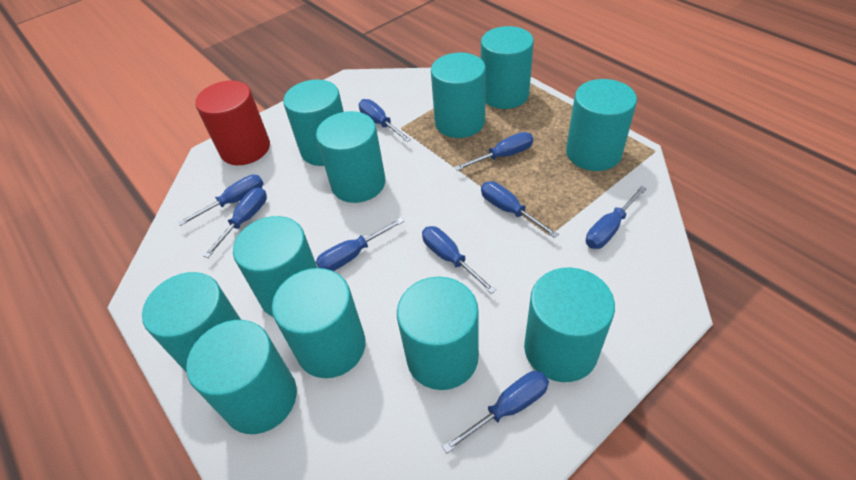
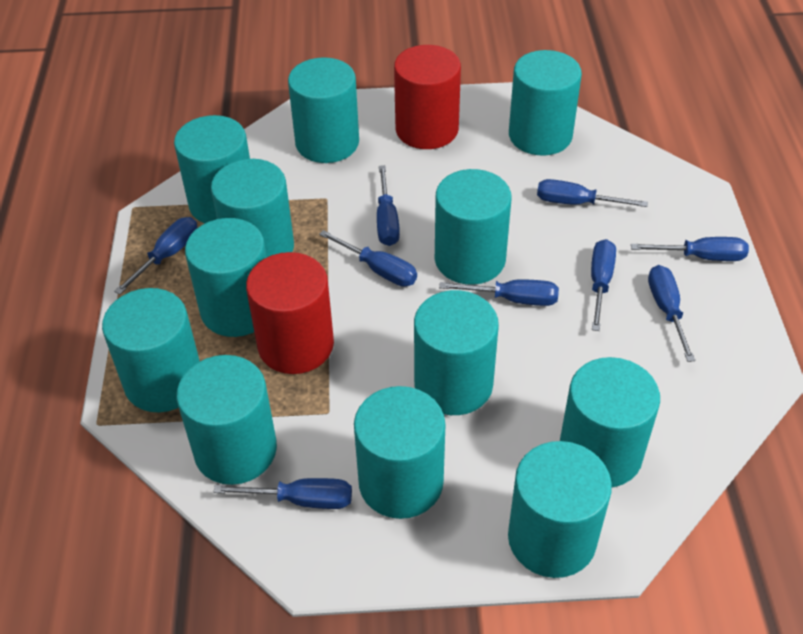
red cylinder: 1 -> 2
turquoise cylinder: 11 -> 12

